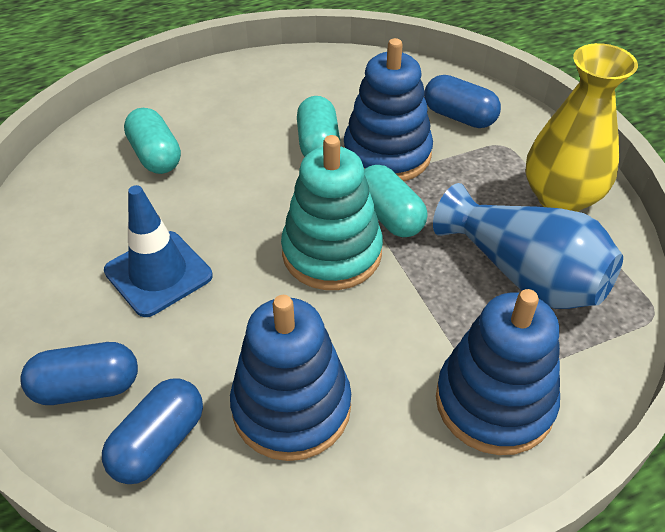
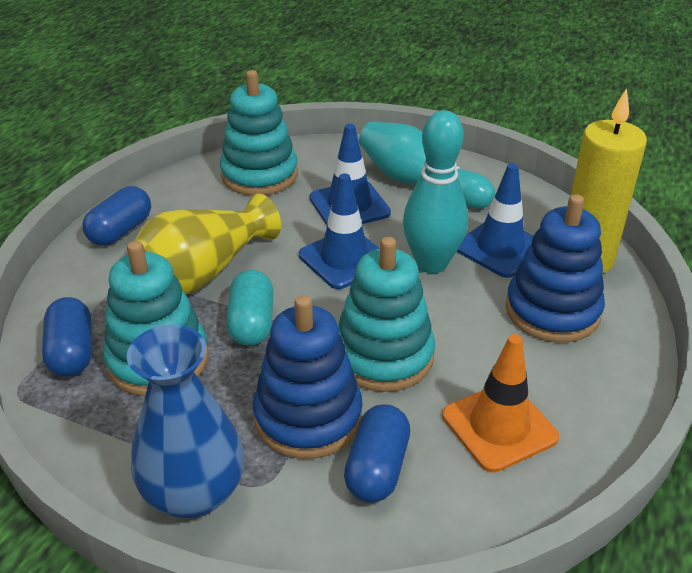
blue stacking toy: 3 -> 2
blue traffic cone: 1 -> 3
orange traffic cone: 0 -> 1
turquoise bowling pin: 0 -> 2
turquoise capsule: 3 -> 1
turquoise stacking toy: 1 -> 3
yellow candle: 0 -> 1

